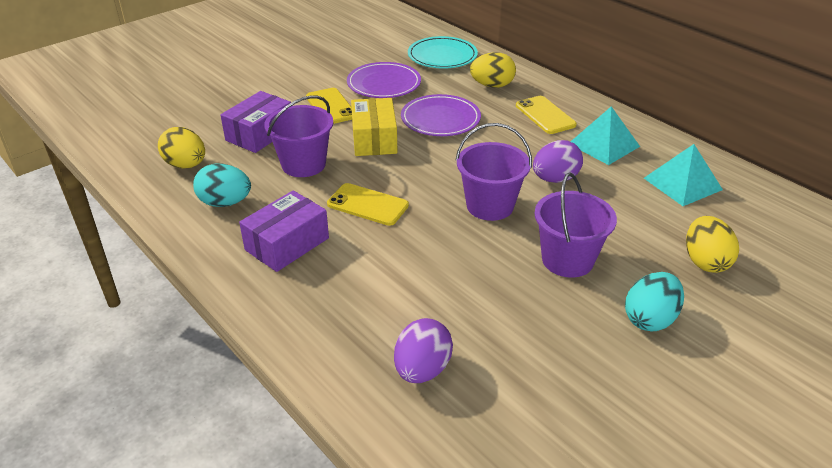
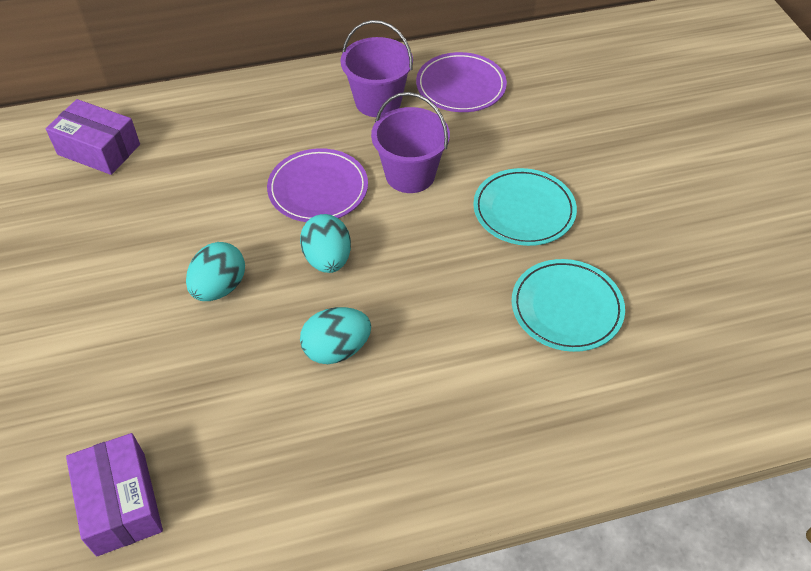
purple bucket: 3 -> 2
purple egg: 2 -> 0
turquoise egg: 2 -> 3
turquoise plate: 1 -> 2
turquoise pyramid: 2 -> 0
yellow box: 1 -> 0
yellow egg: 3 -> 0
yellow phone: 3 -> 0

